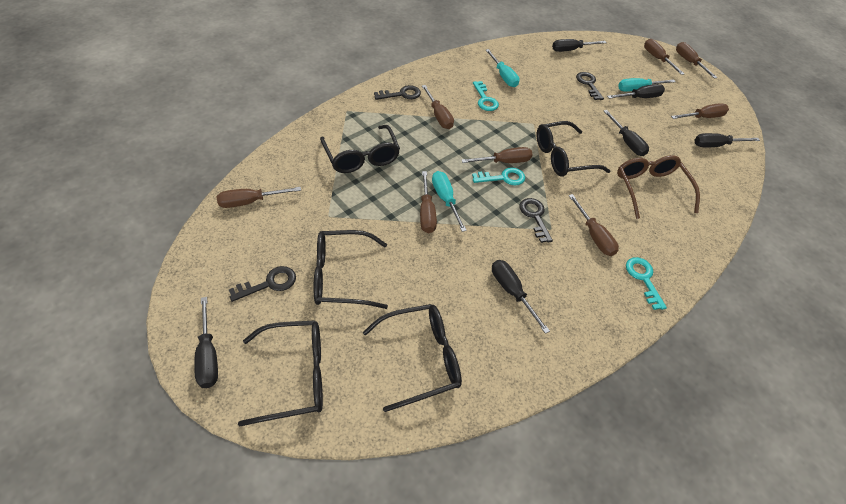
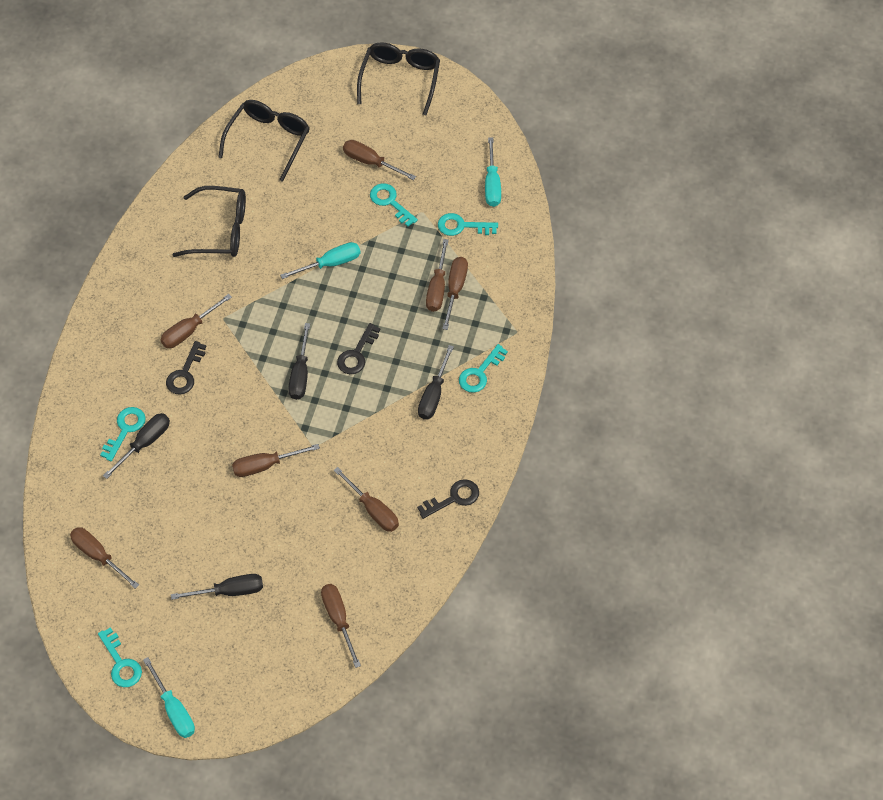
black glasses: 5 -> 3
black key: 4 -> 3
black screwdriver: 6 -> 4
brown glasses: 1 -> 0
turquoise key: 3 -> 5

